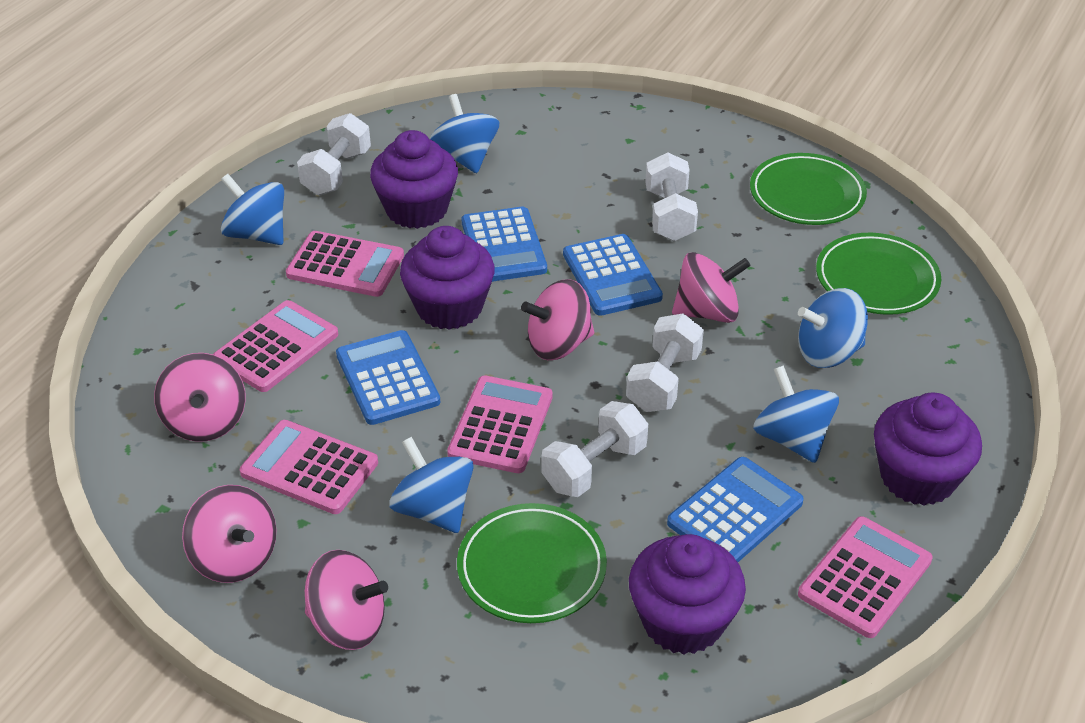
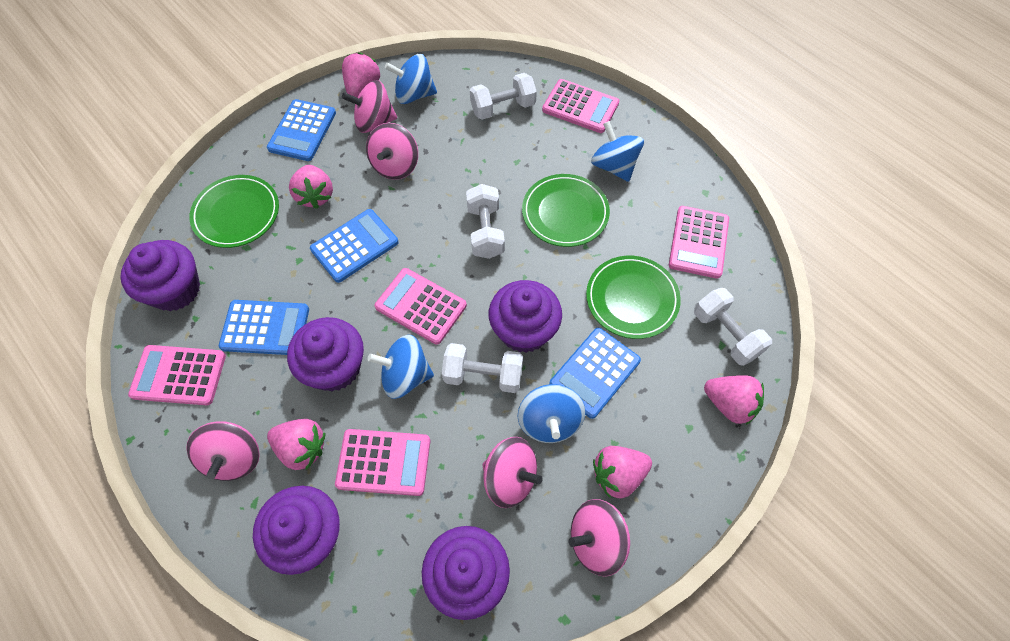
blue spinning top: 5 -> 4
pink strawberry: 0 -> 5
purple cupcake: 4 -> 5

